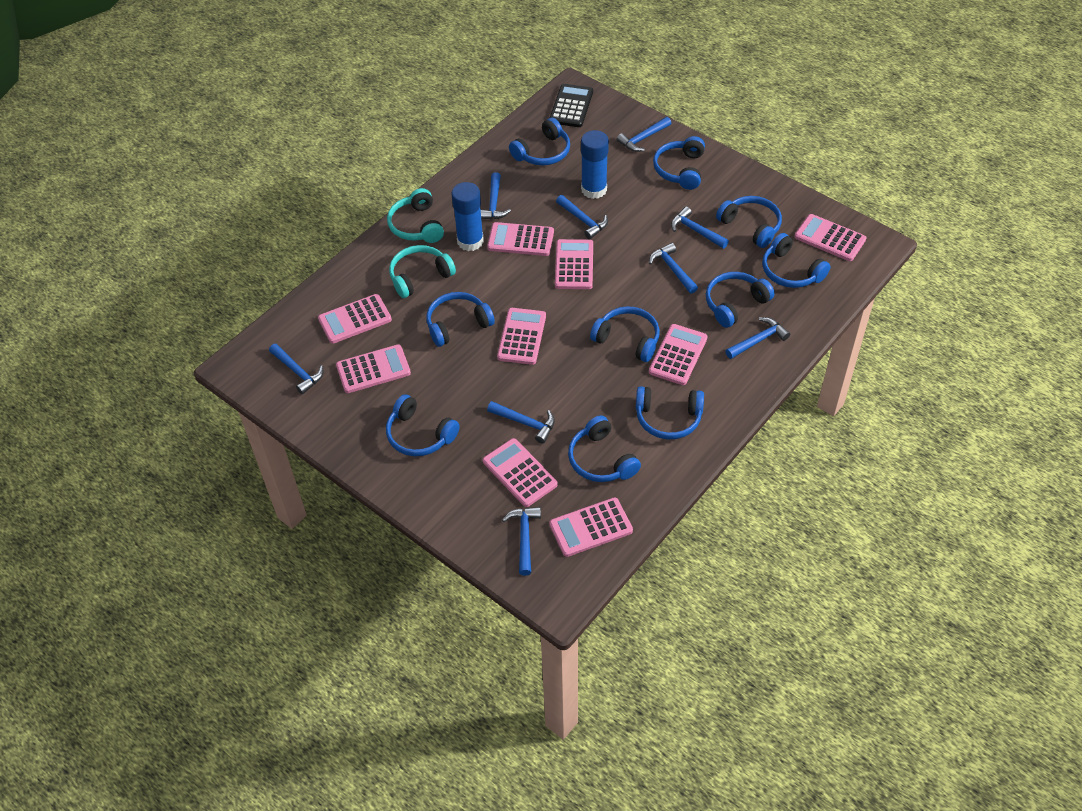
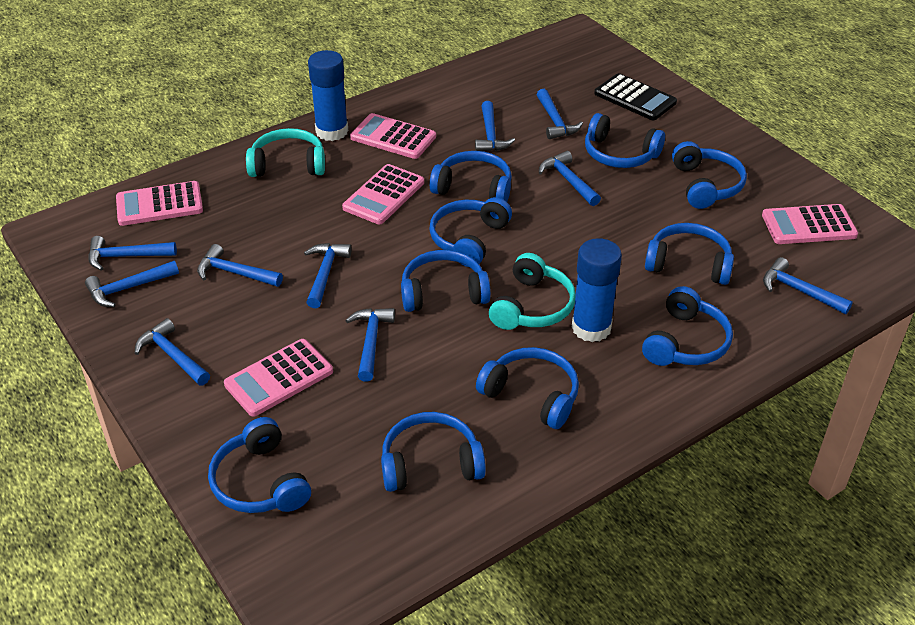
blue hammer: 9 -> 10
pink calculator: 9 -> 5

